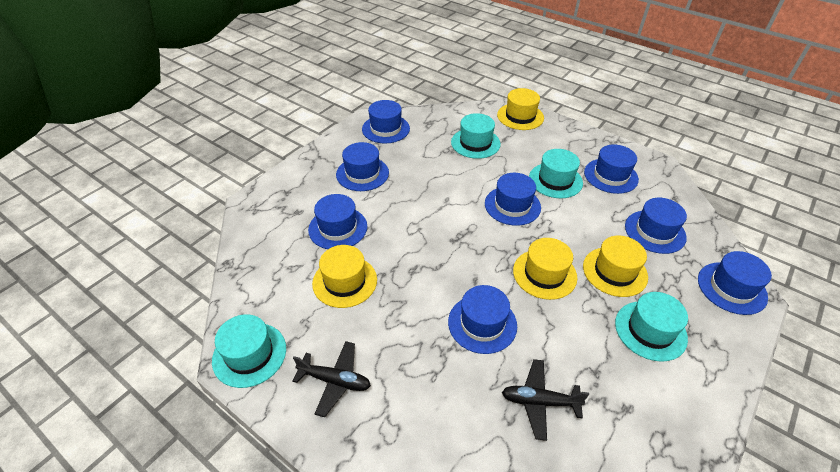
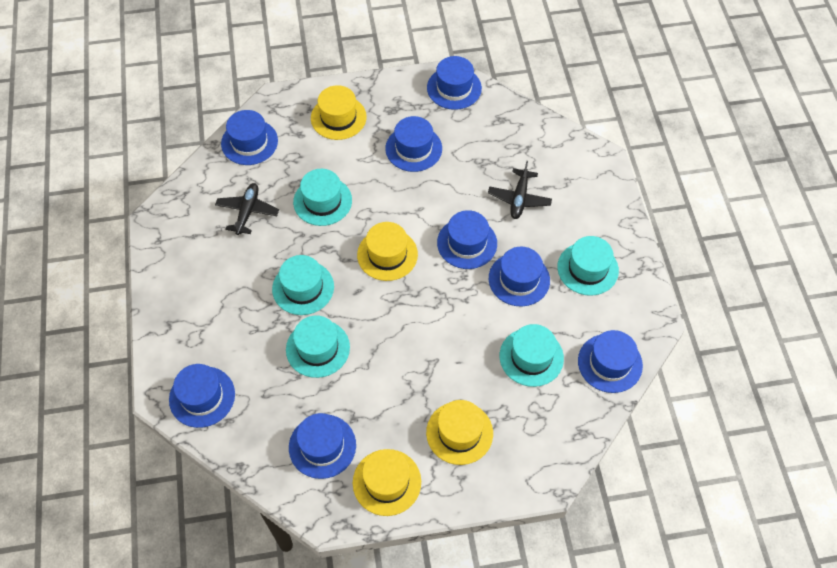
turquoise hat: 4 -> 5

